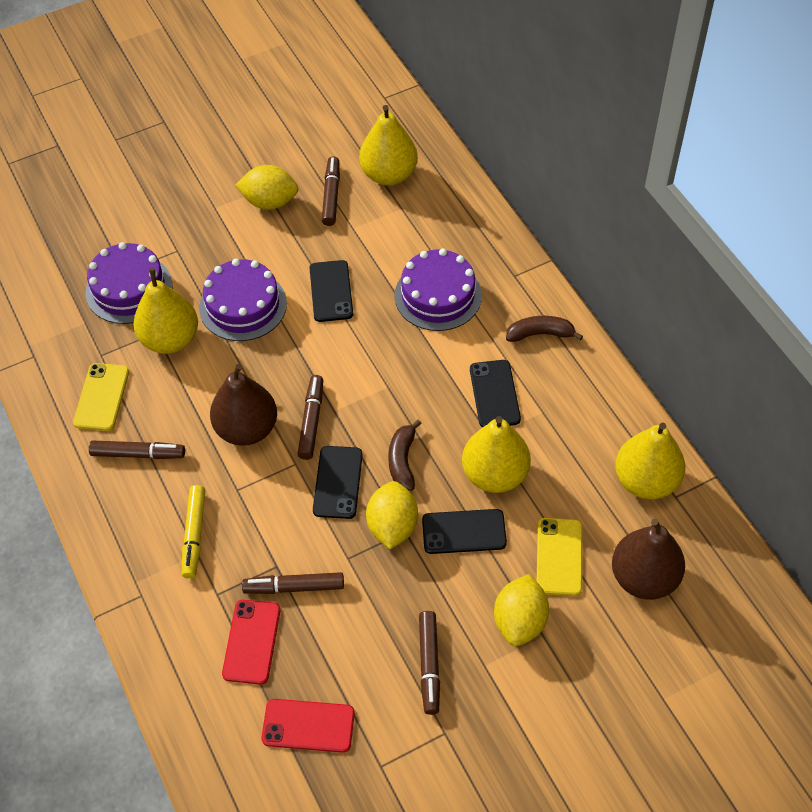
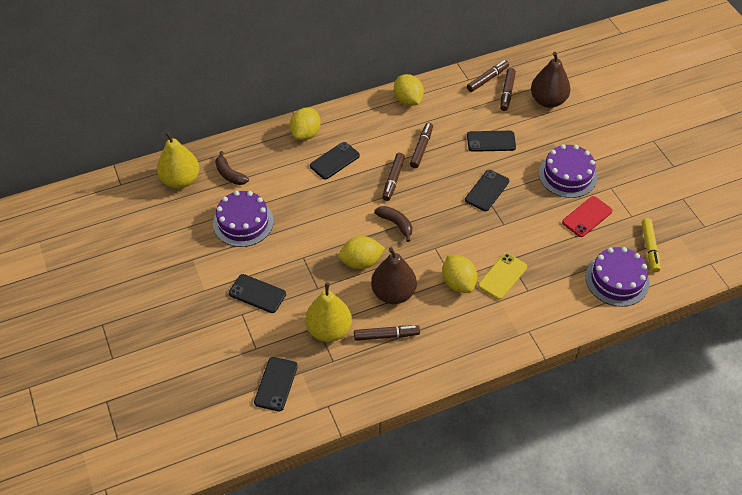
black phone: 4 -> 5
red phone: 2 -> 1
yellow lemon: 3 -> 4
yellow pear: 4 -> 2
yellow phone: 2 -> 1

